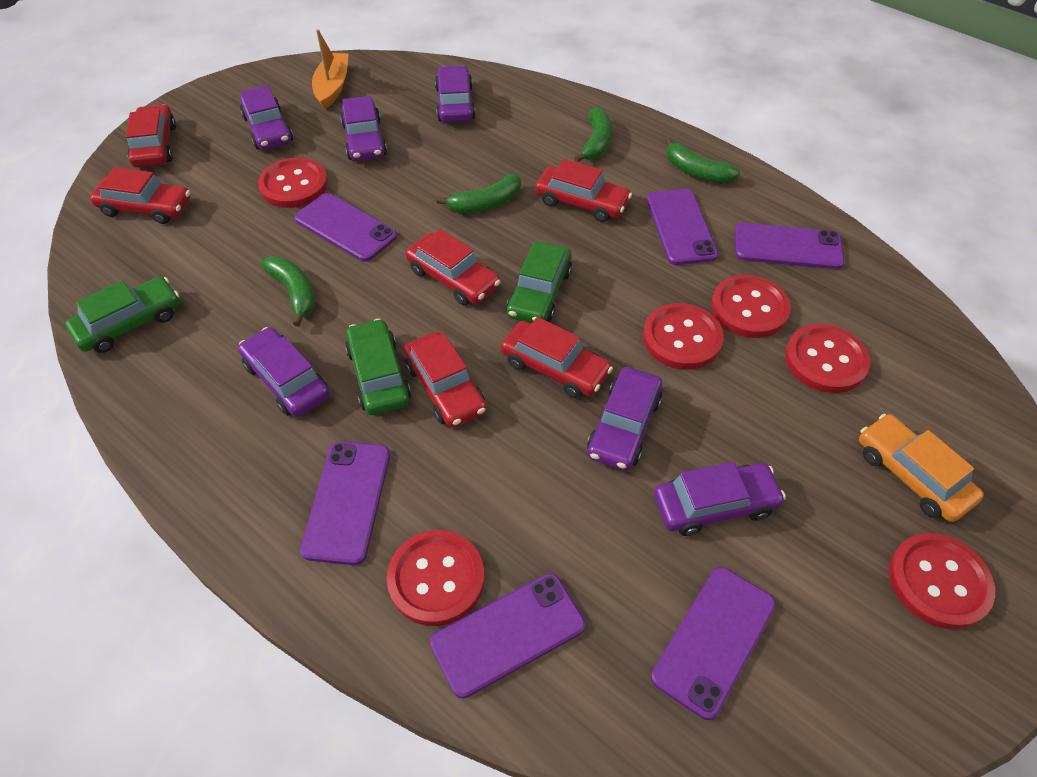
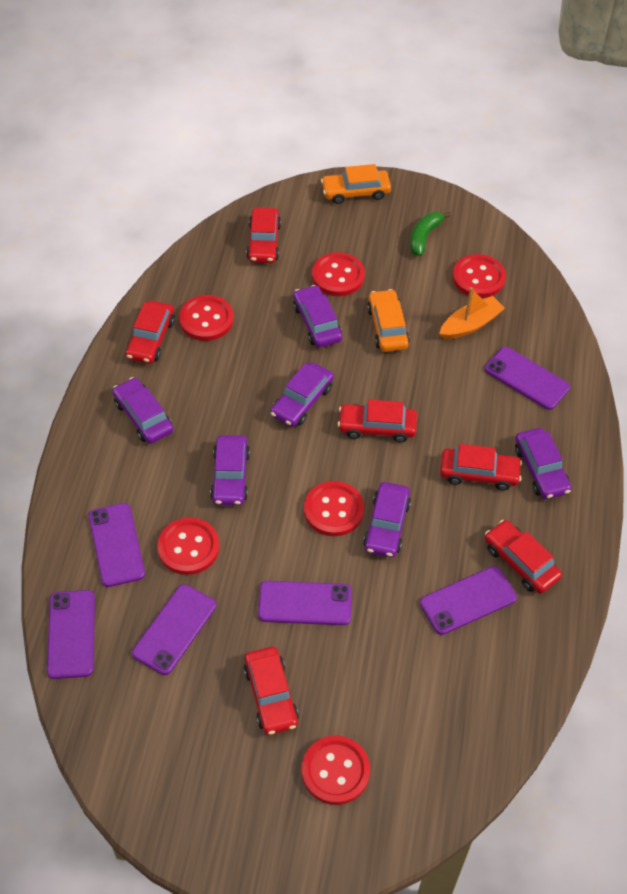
green banana: 4 -> 1
green car: 3 -> 0
orange car: 1 -> 2

